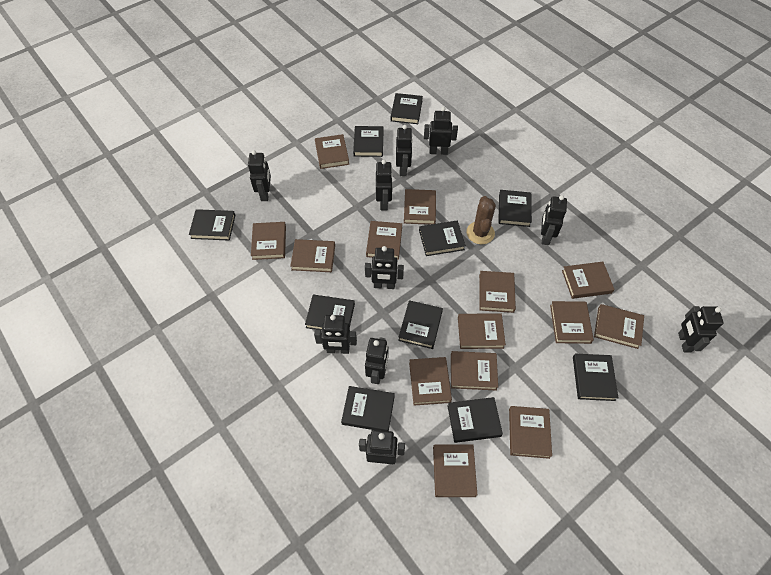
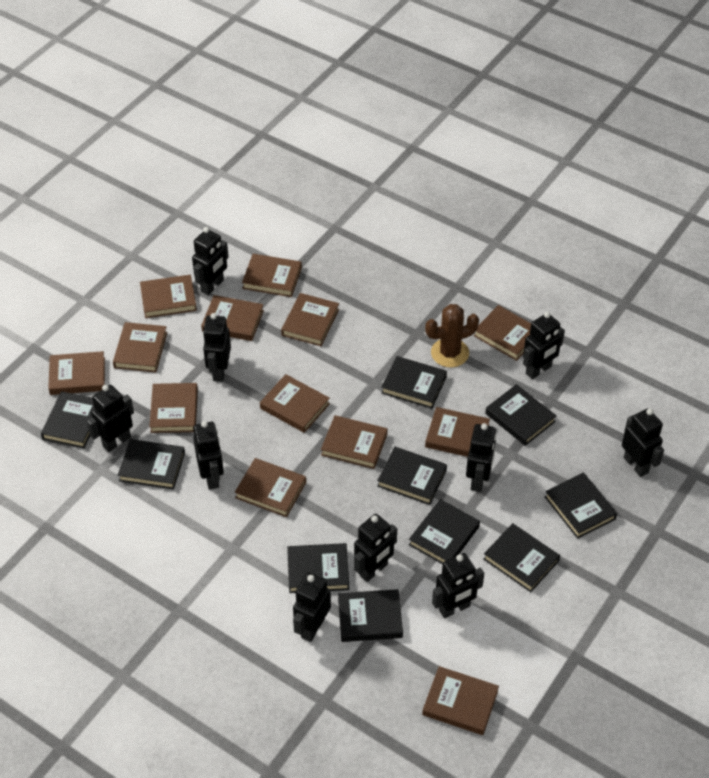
brown book: 14 -> 13

